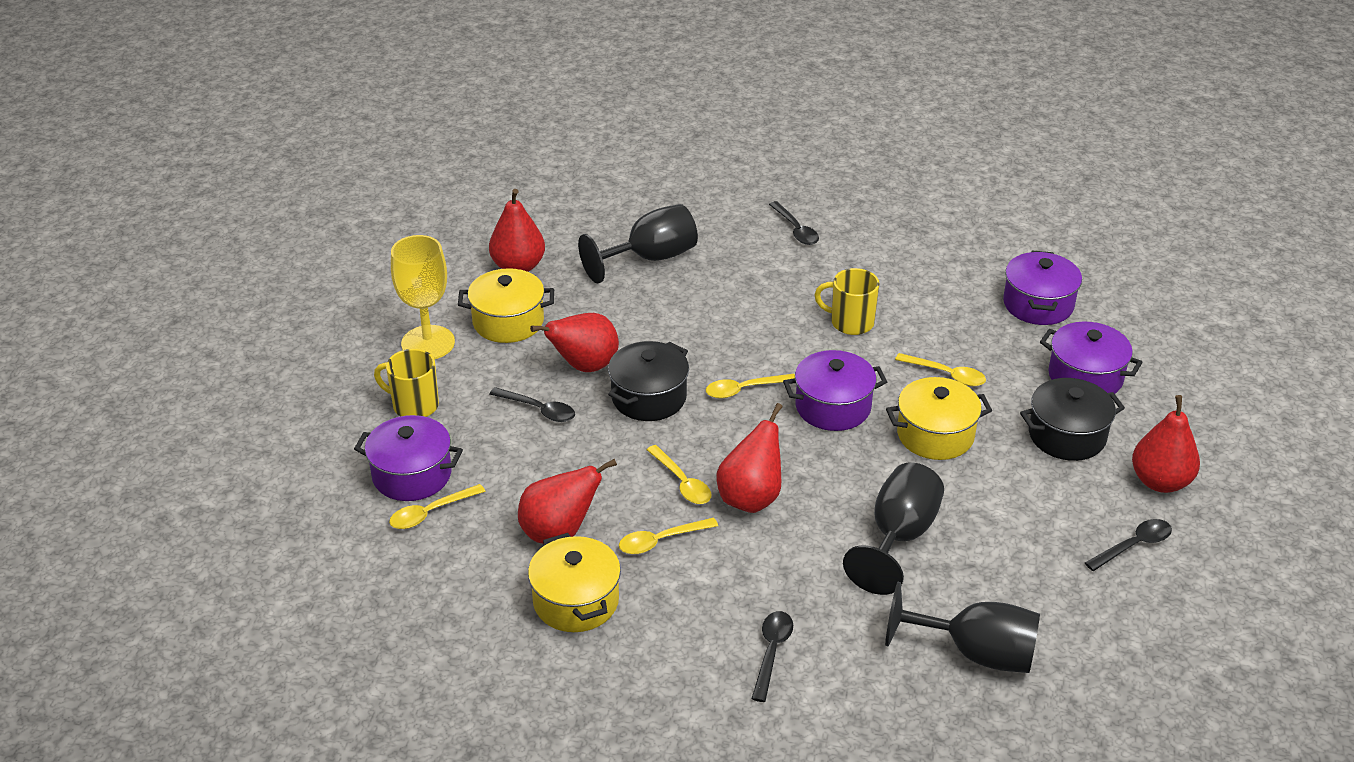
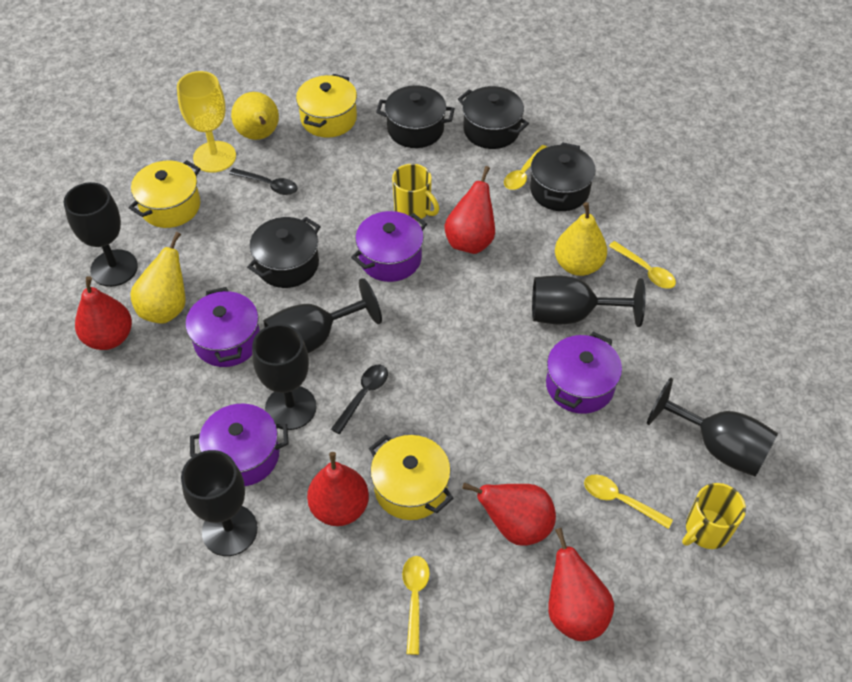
black goblet: 3 -> 6
black pot: 2 -> 4
black spoon: 4 -> 2
yellow pear: 0 -> 3
yellow spoon: 5 -> 4

